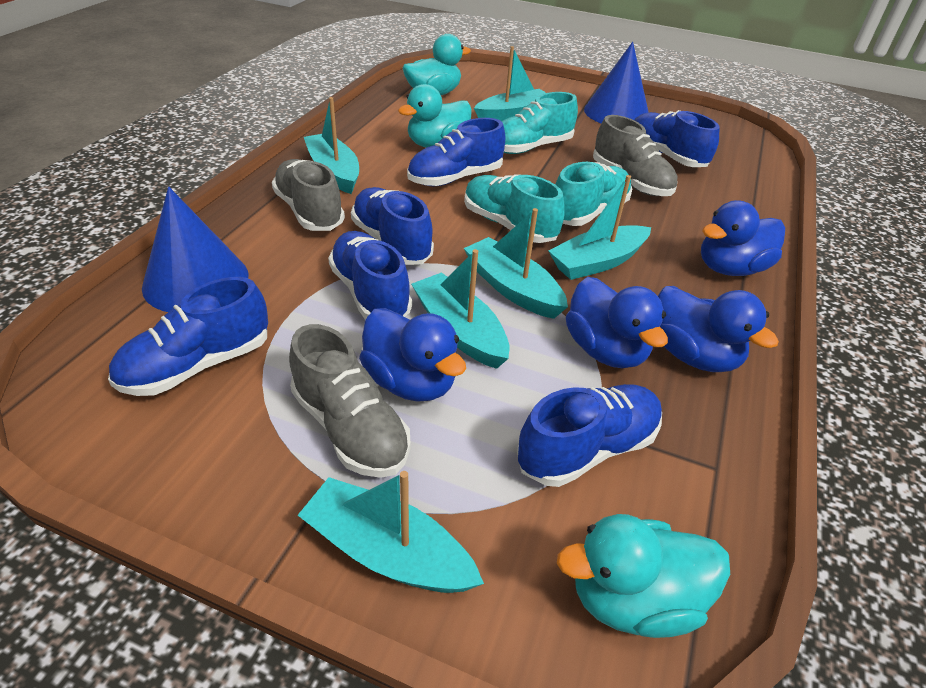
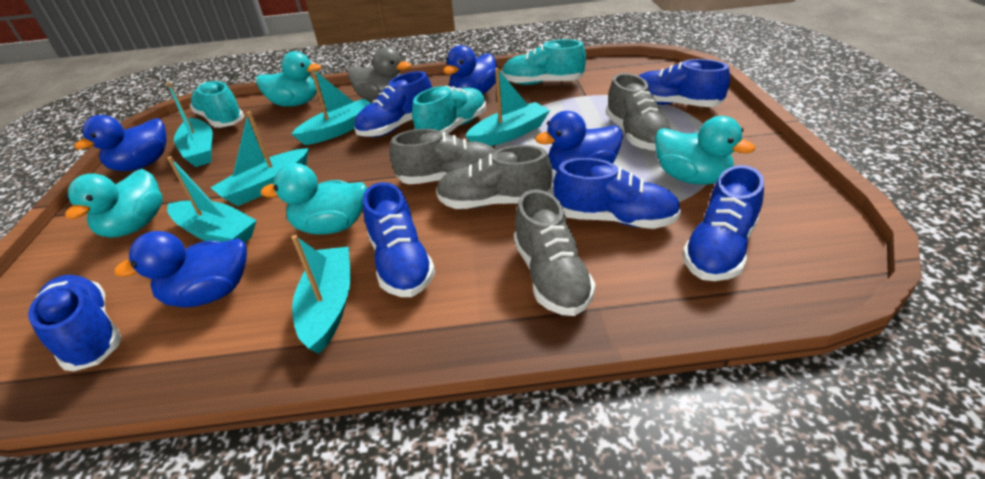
blue cone: 2 -> 0
grey duck: 0 -> 1
grey shoe: 3 -> 4
turquoise duck: 3 -> 4

